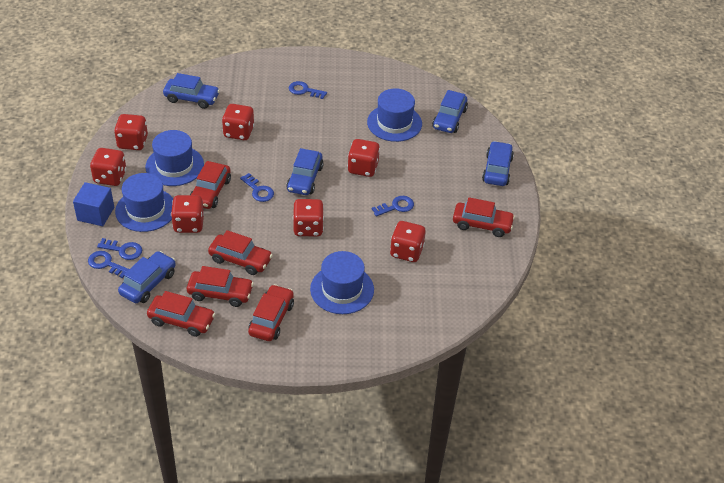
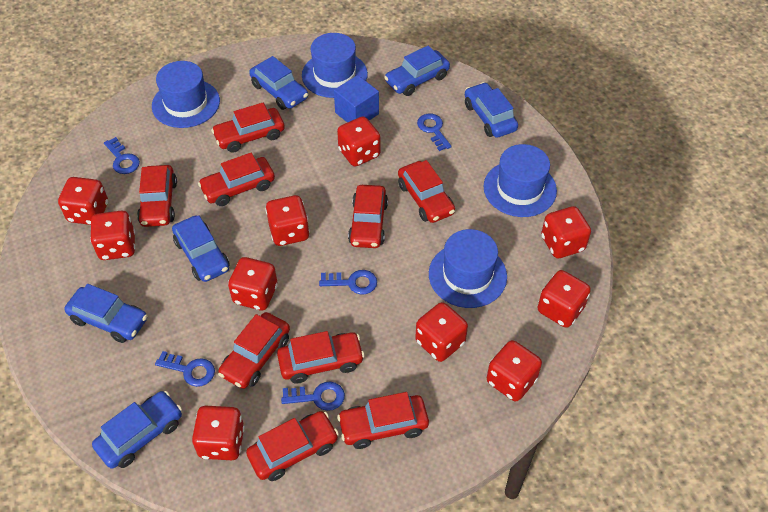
blue car: 5 -> 6
red car: 6 -> 9
red dice: 7 -> 10

